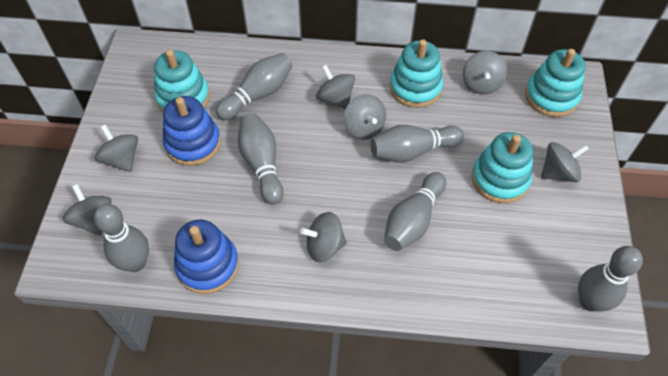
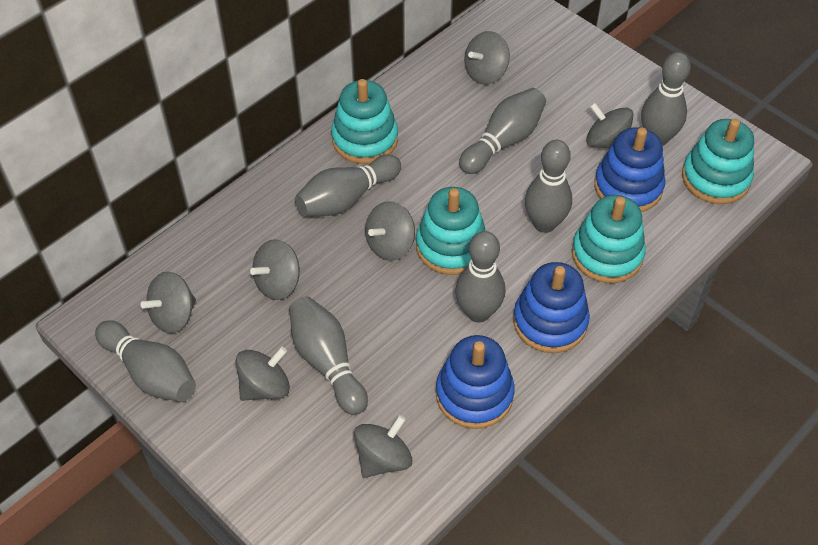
blue stacking toy: 2 -> 3
grey bowling pin: 6 -> 7

